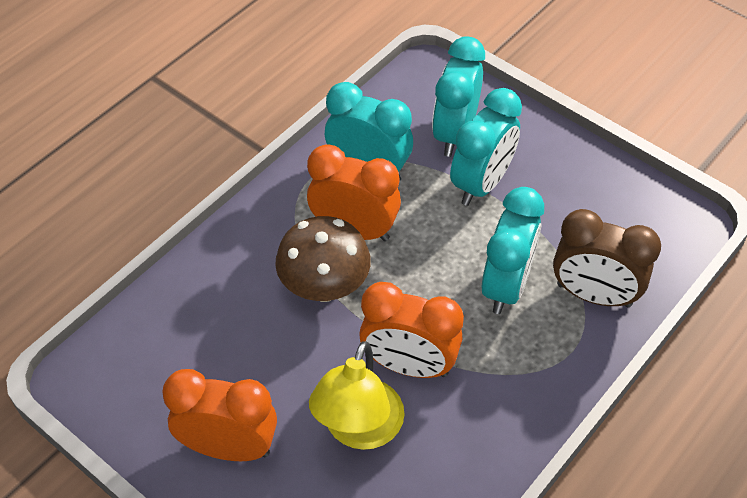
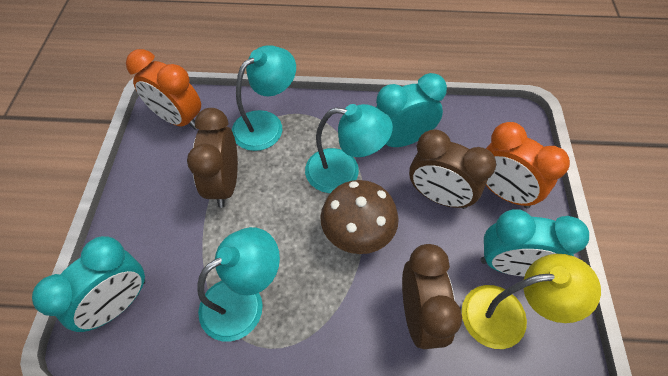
brown clock: 1 -> 3
orange clock: 3 -> 2
turquoise clock: 4 -> 3
turquoise lamp: 0 -> 3

